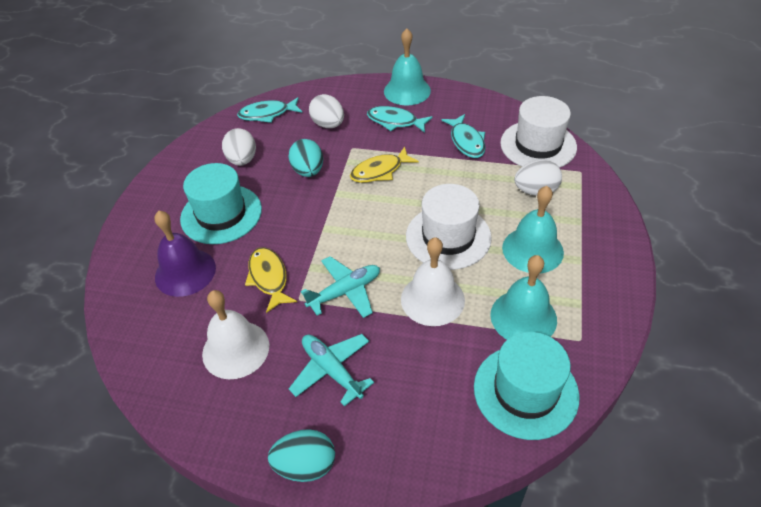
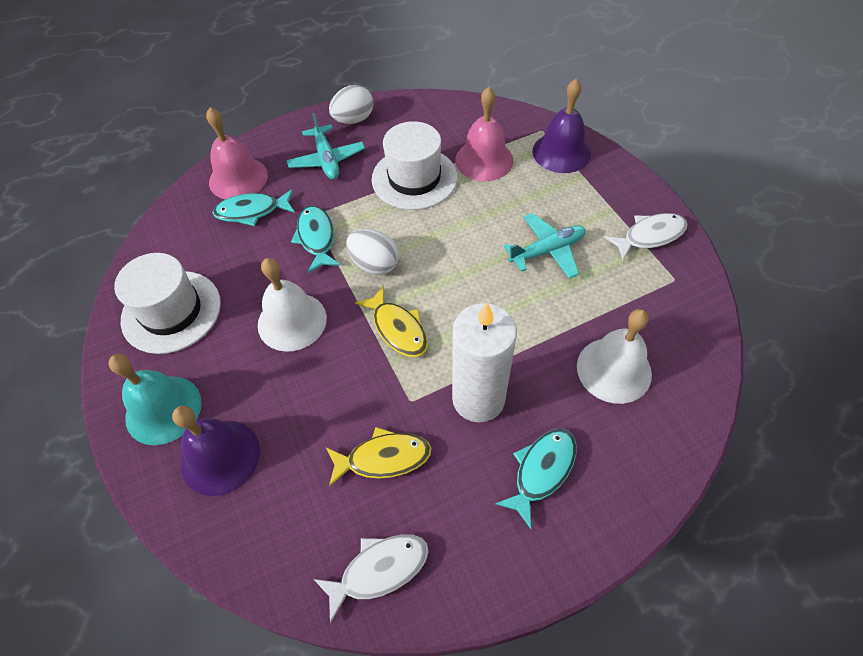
pink bell: 0 -> 2
purple bell: 1 -> 2
turquoise bell: 3 -> 1
turquoise egg: 2 -> 0
turquoise hat: 2 -> 0
white candle: 0 -> 1
white egg: 3 -> 2
white fish: 0 -> 2

